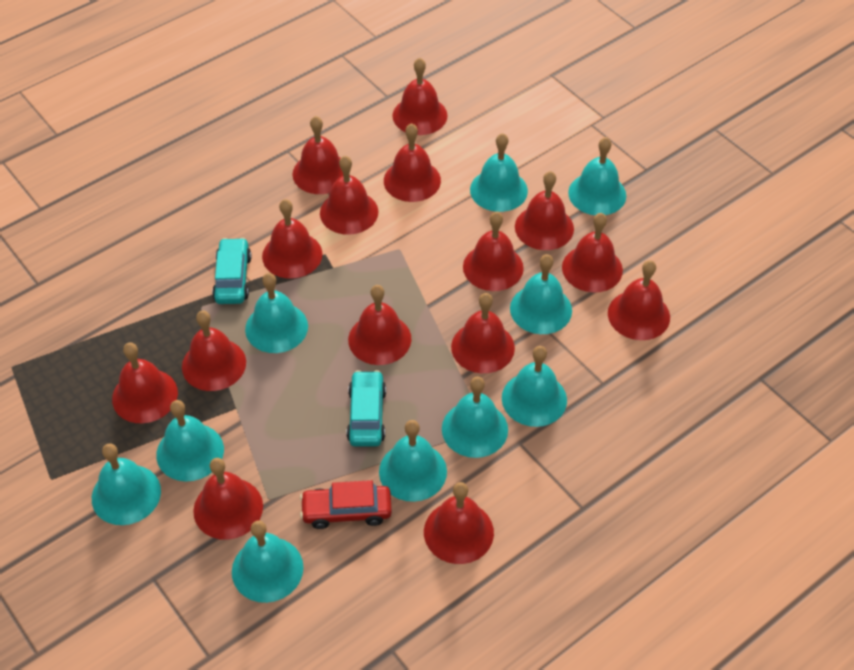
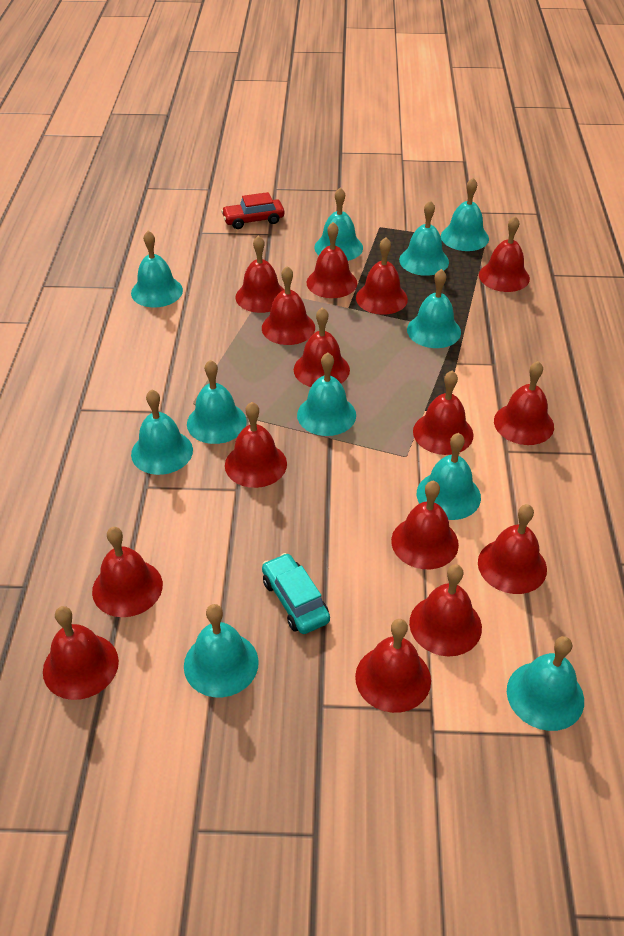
turquoise bell: 10 -> 11
turquoise car: 2 -> 1

